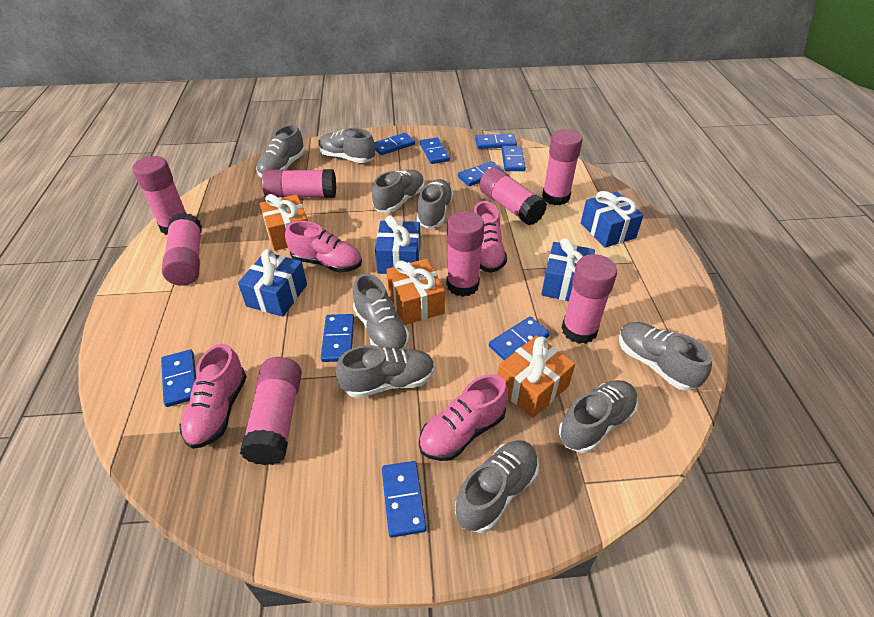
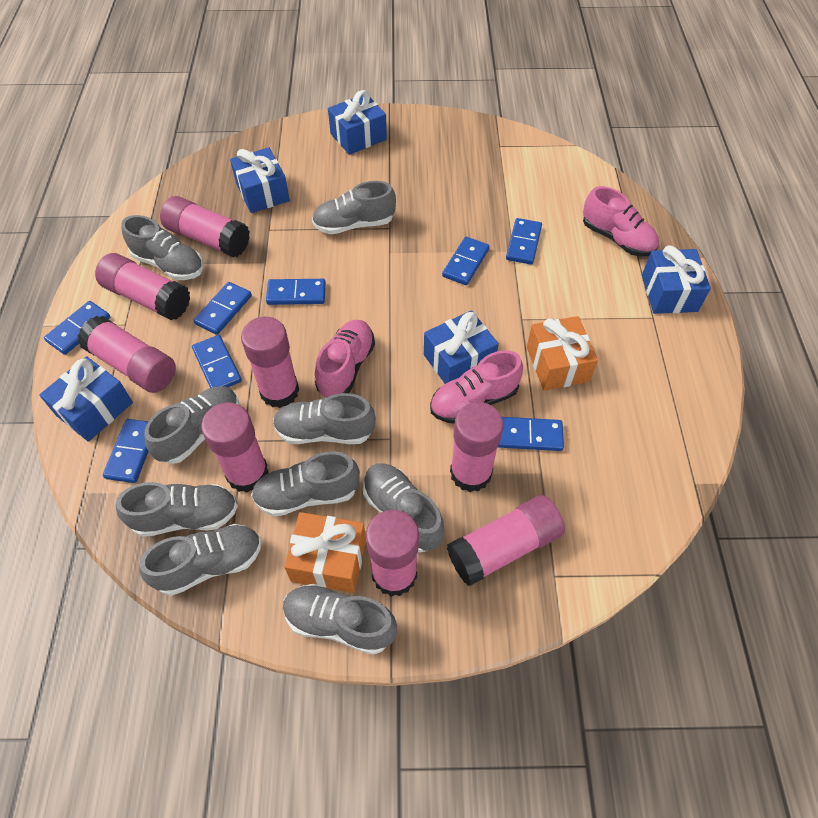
blue domino: 9 -> 8
blue gift: 4 -> 5
orange gift: 3 -> 2
pink shoe: 4 -> 3

